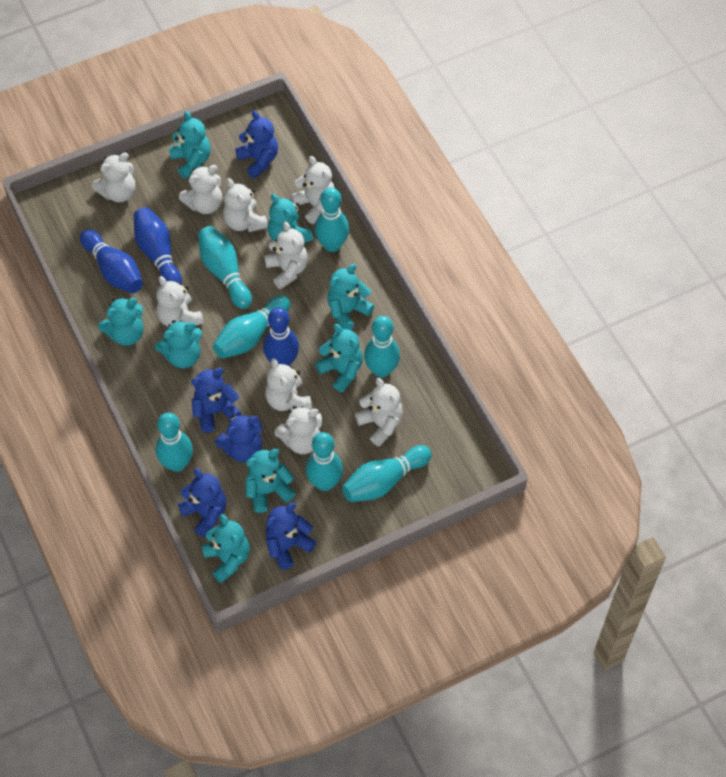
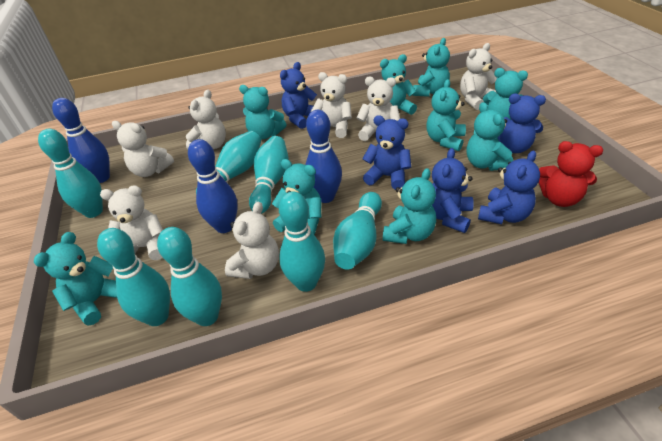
red teddy bear: 0 -> 1
turquoise teddy bear: 8 -> 9
white teddy bear: 9 -> 7

